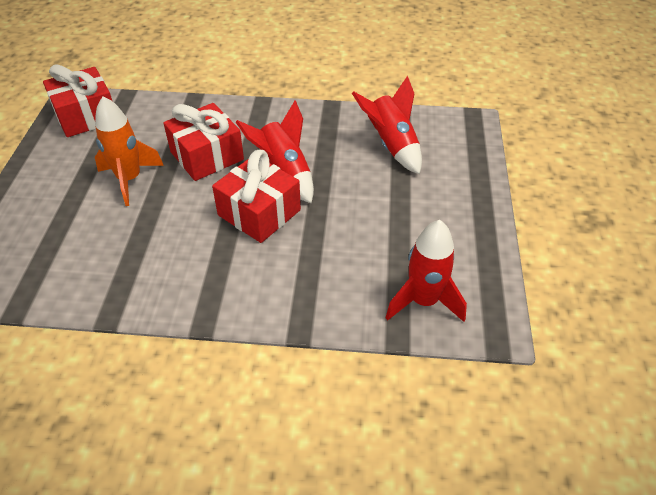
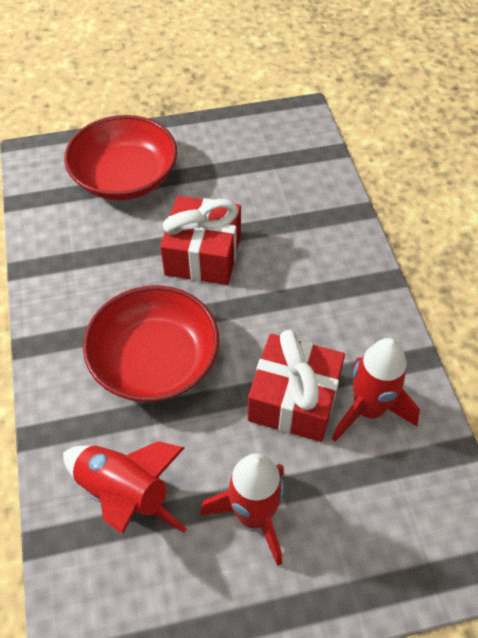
orange rocket: 1 -> 0
red bowl: 0 -> 2
red gift: 3 -> 2

